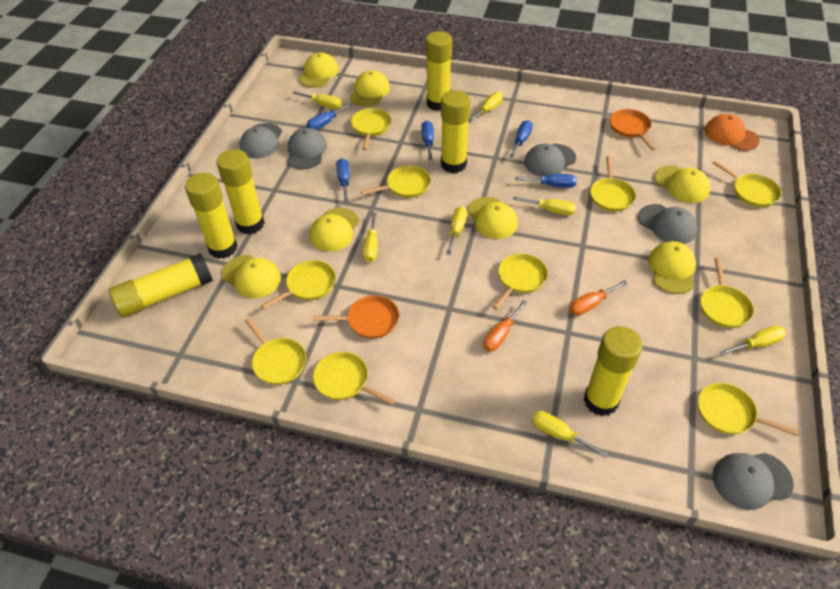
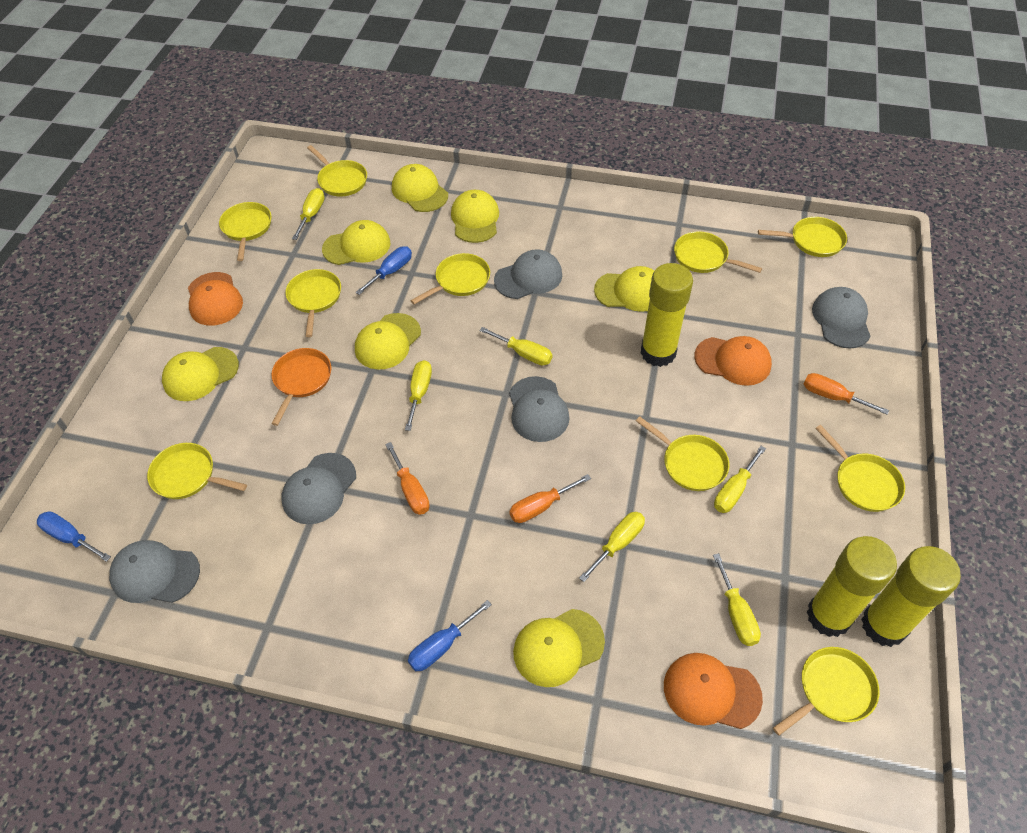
blue screwdriver: 5 -> 3
orange cap: 1 -> 3
orange pan: 2 -> 1
orange screwdriver: 2 -> 3
yellow glue stick: 6 -> 3
yellow screwdriver: 7 -> 6

